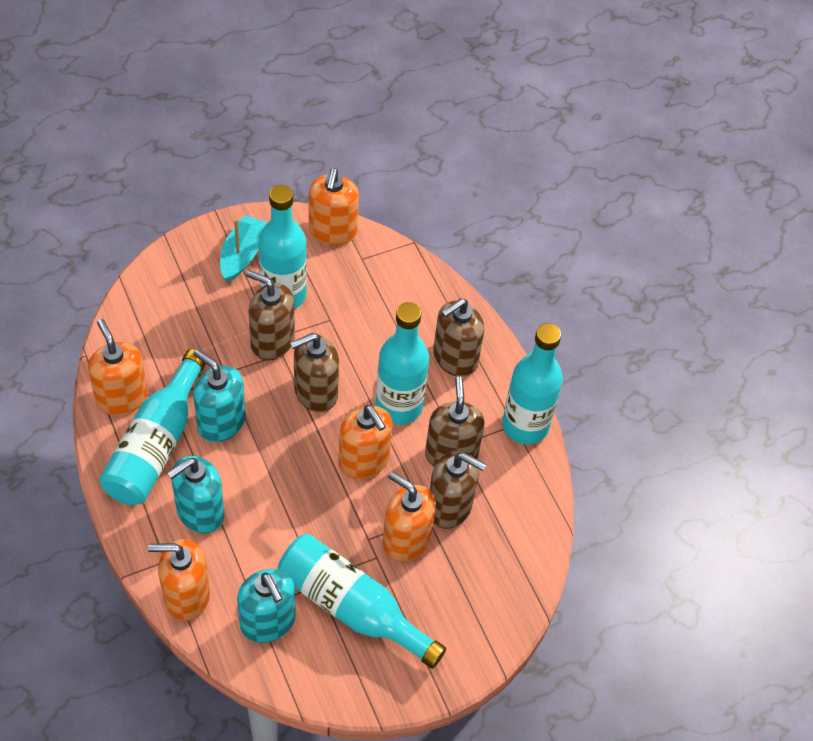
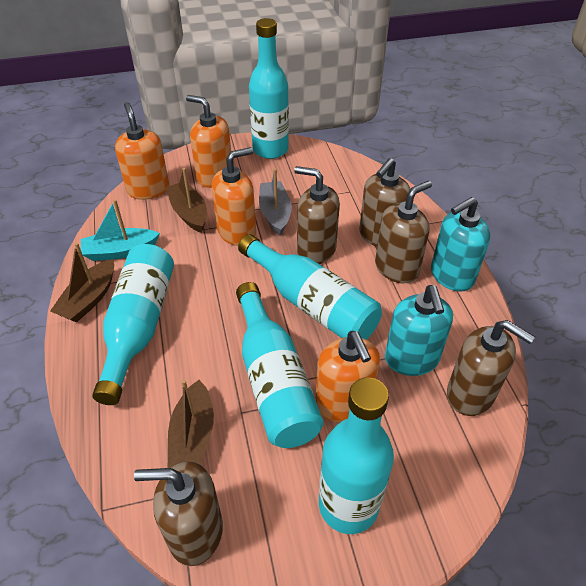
brown boat: 0 -> 3
grey boat: 0 -> 1
orange soap dispenser: 5 -> 4
turquoise soap dispenser: 3 -> 2

